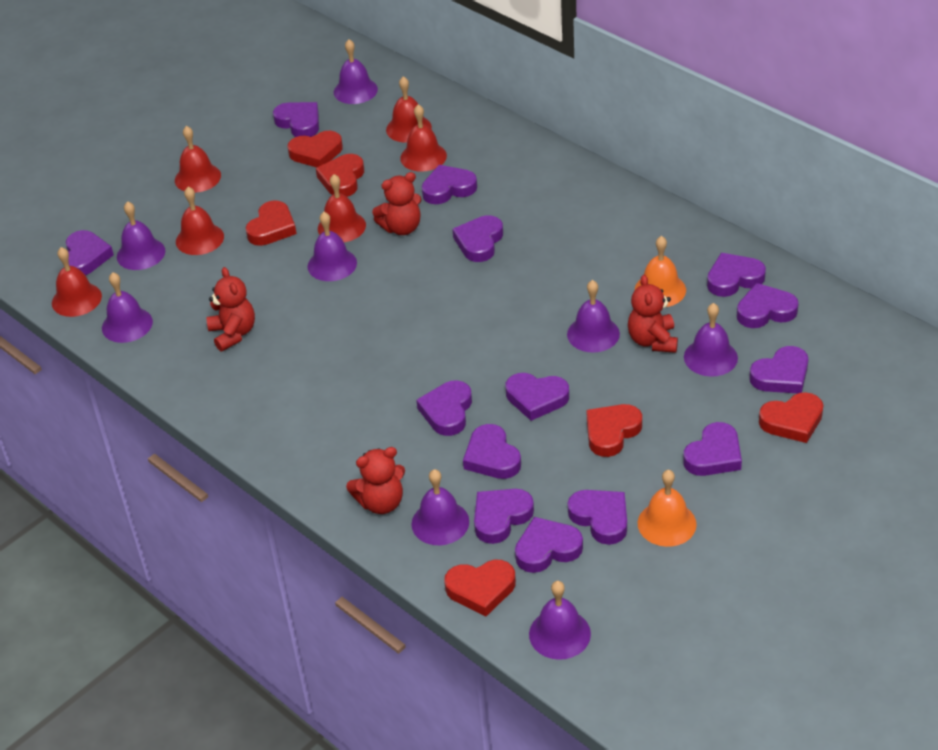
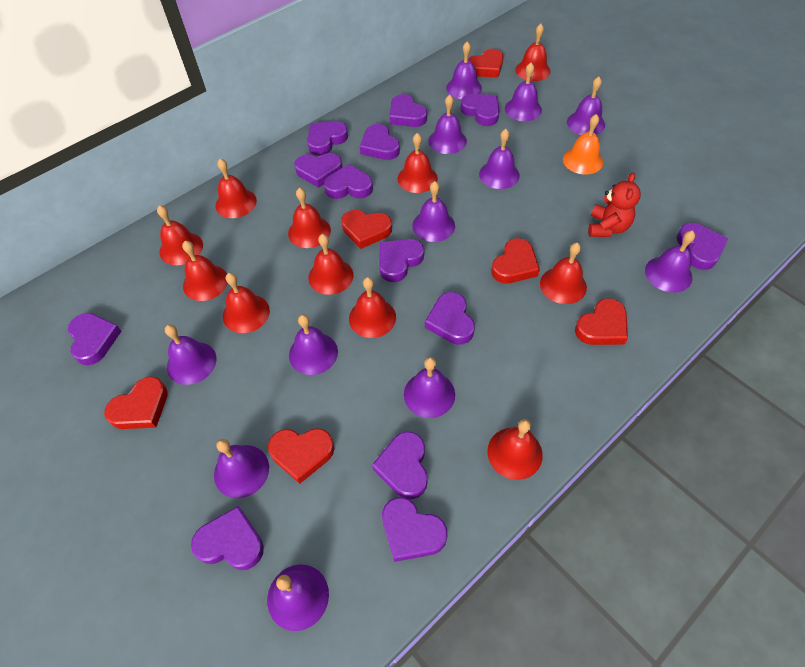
orange bell: 2 -> 1
purple bell: 8 -> 12
purple heart: 14 -> 13
red bell: 6 -> 11
red teddy bear: 4 -> 1

